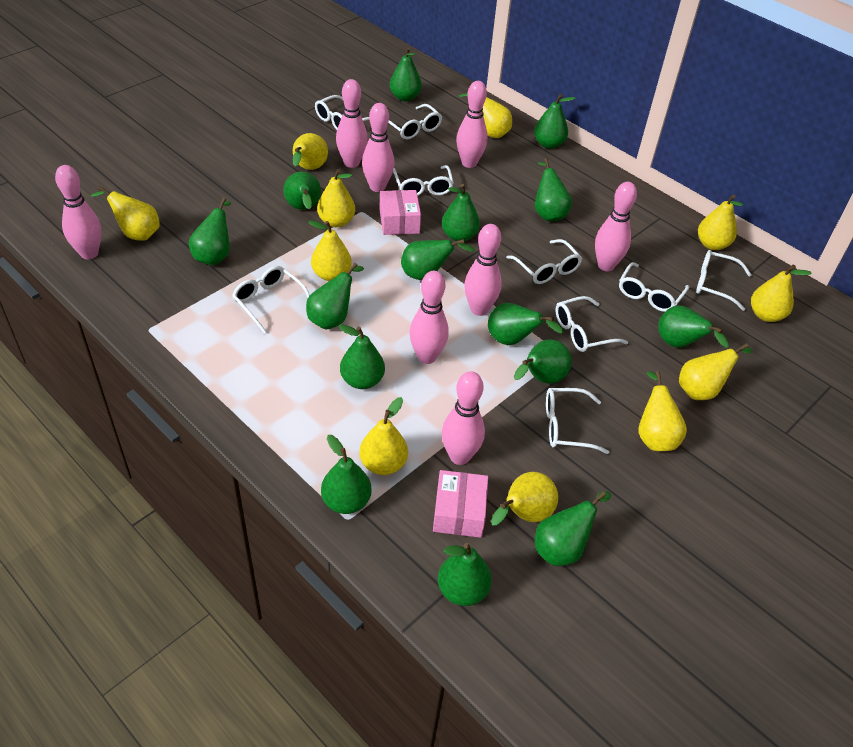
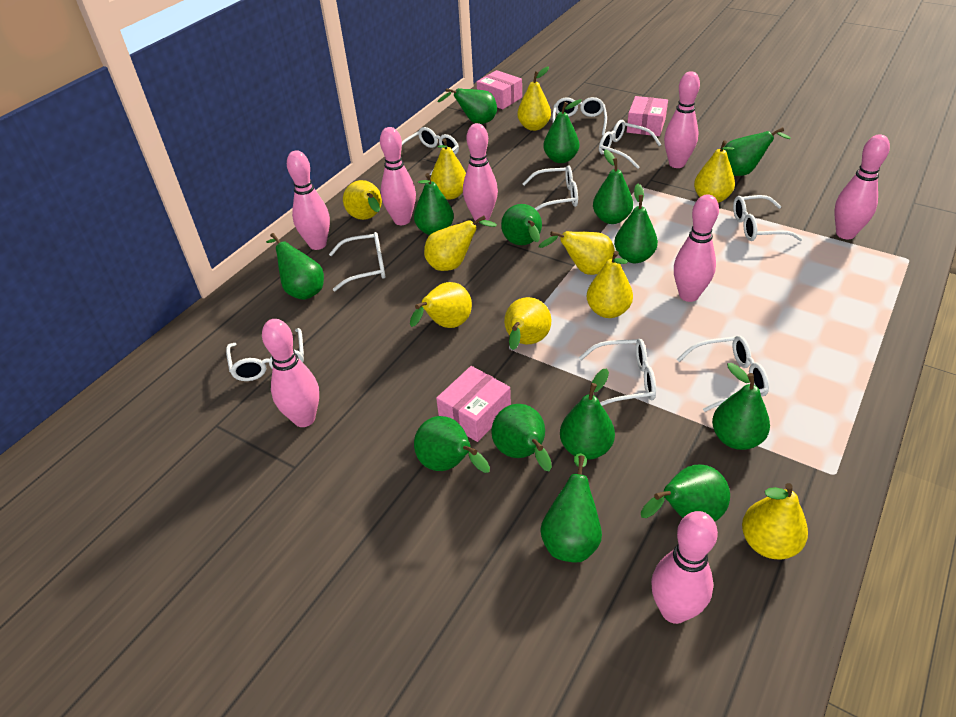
green pear: 15 -> 14
pink box: 2 -> 3
yellow pear: 11 -> 10

